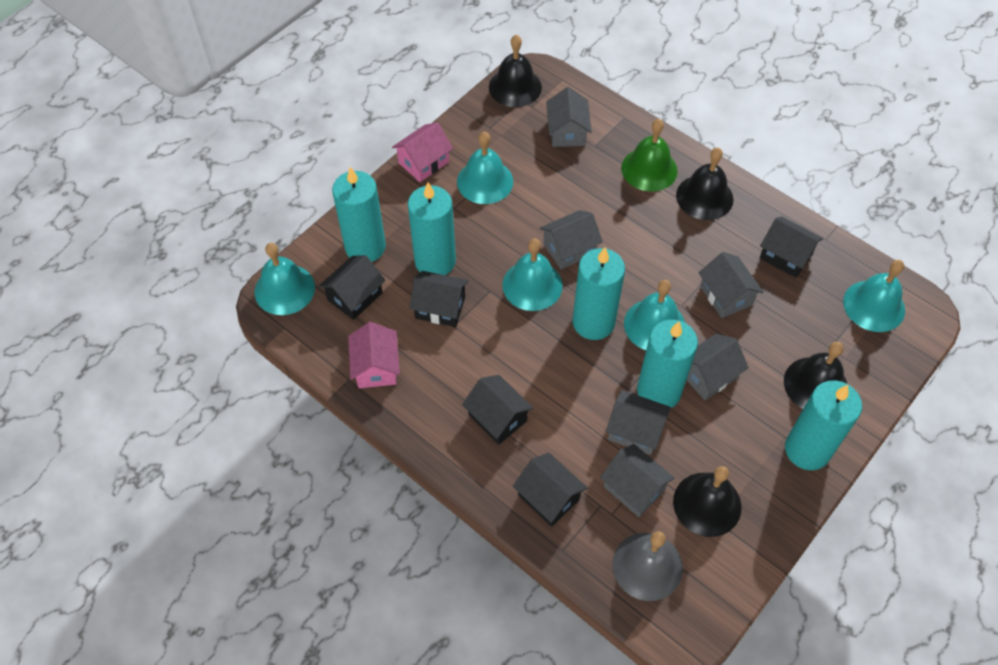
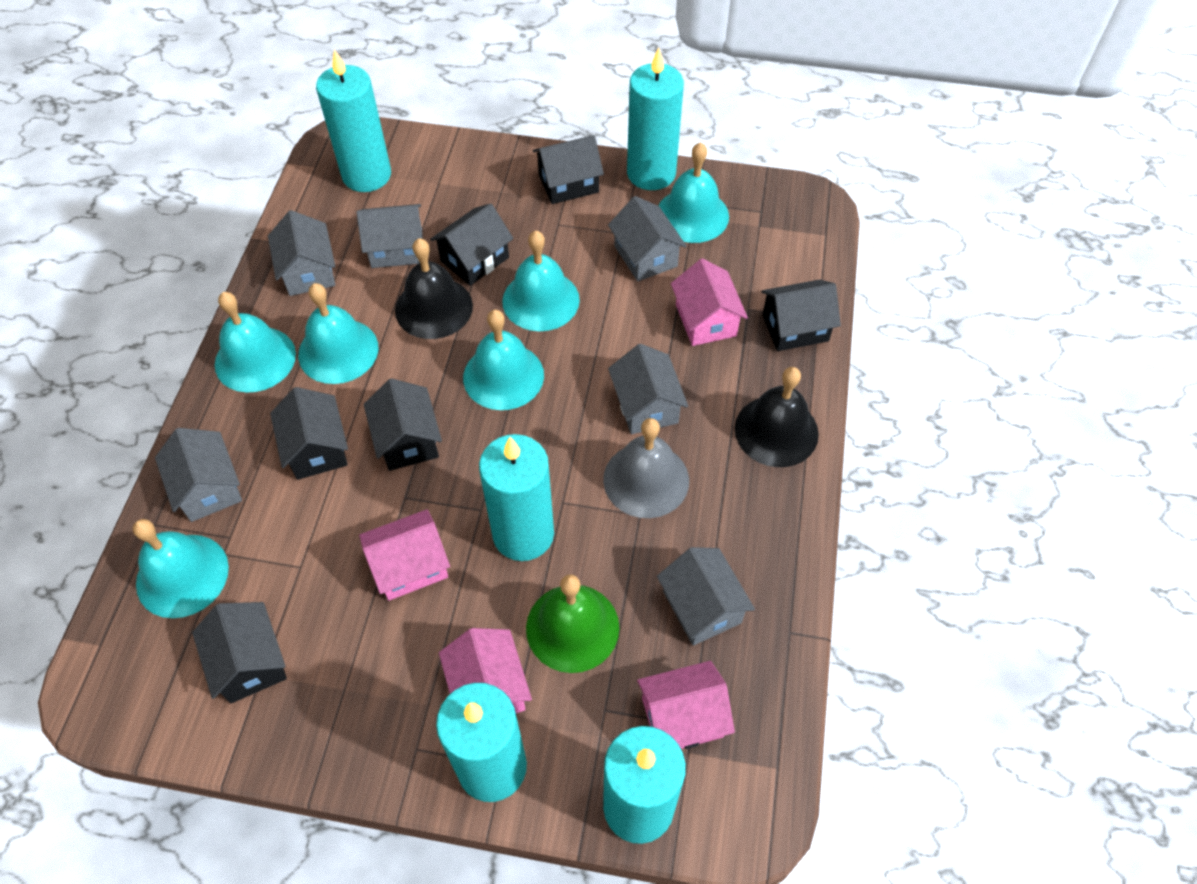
black bell: 4 -> 2
black house: 5 -> 6
pink house: 2 -> 4
turquoise bell: 5 -> 6

